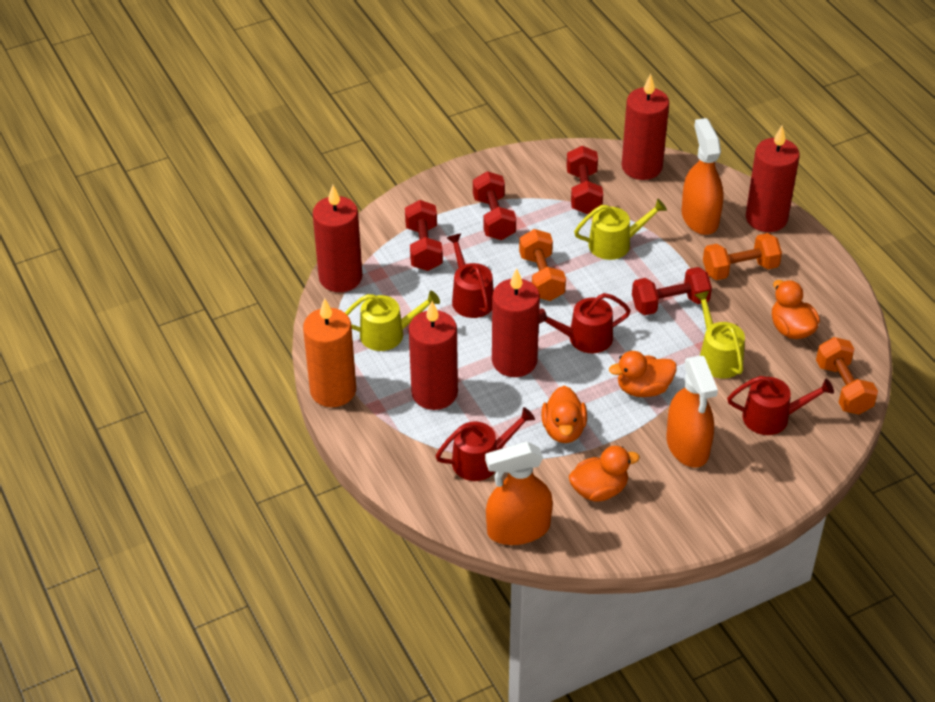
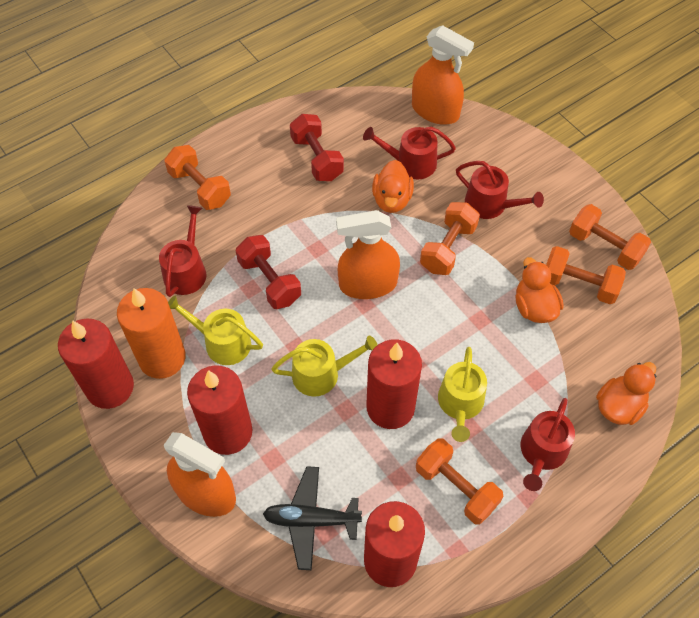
black plane: 0 -> 1
orange duck: 4 -> 3
orange dumbbell: 3 -> 5
red candle: 5 -> 4
red dumbbell: 4 -> 2

